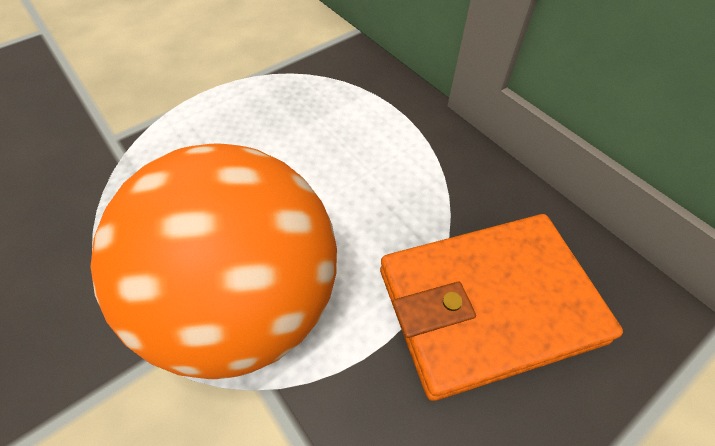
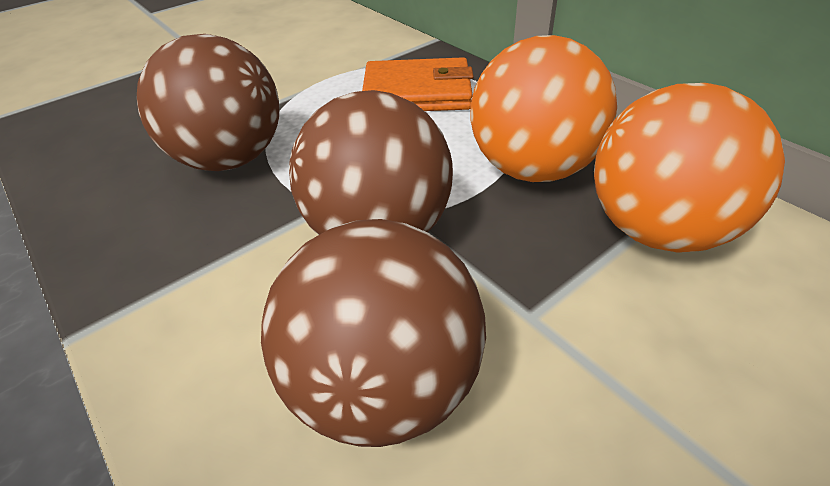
brown ball: 0 -> 3
orange ball: 1 -> 2

